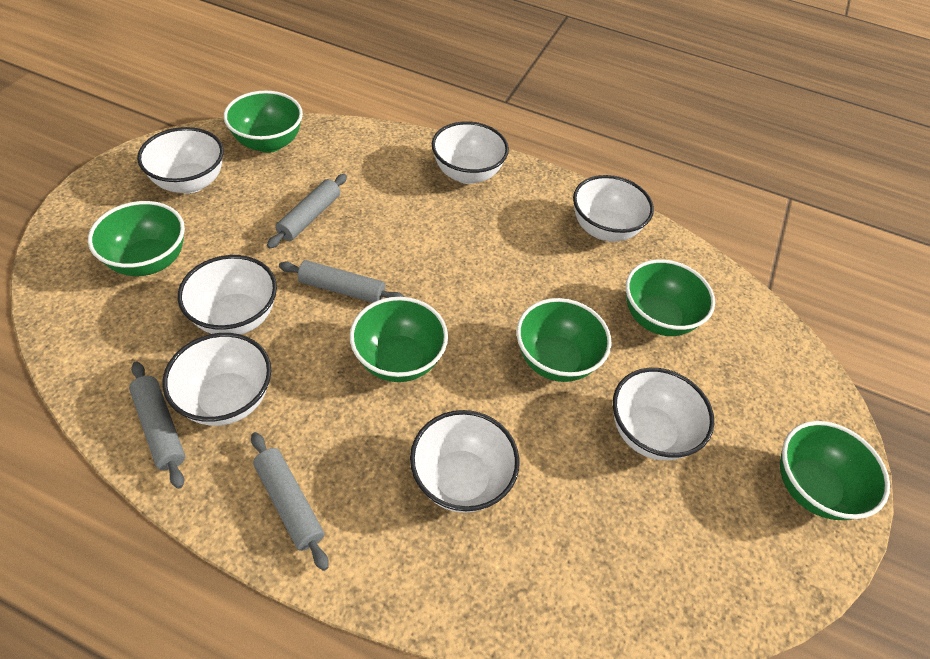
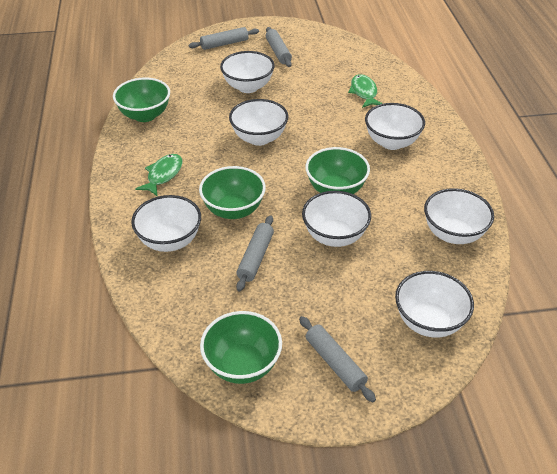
green bowl: 6 -> 4
green fish: 0 -> 2

